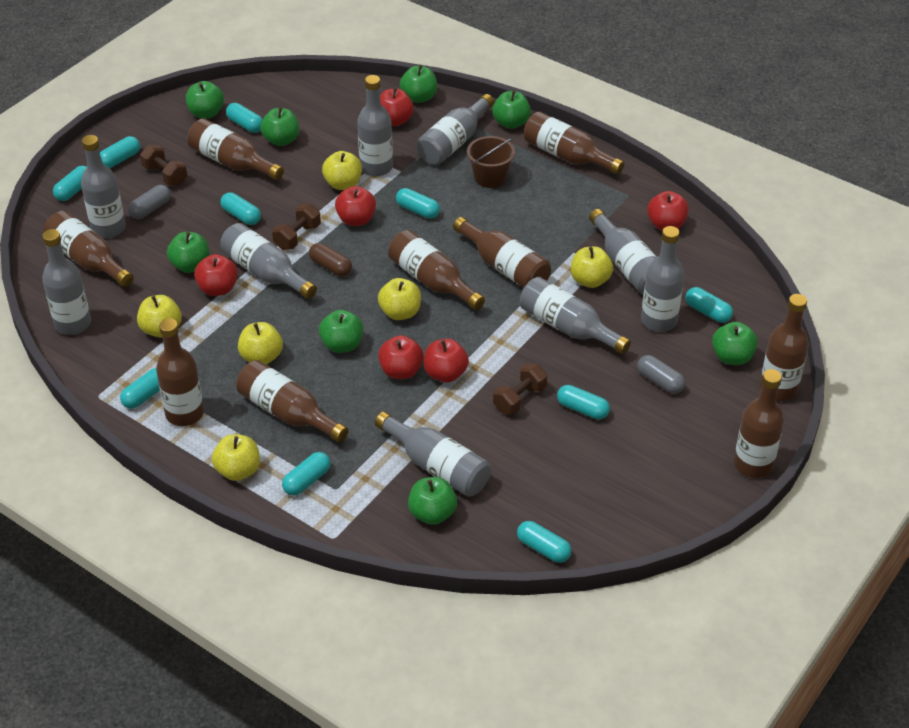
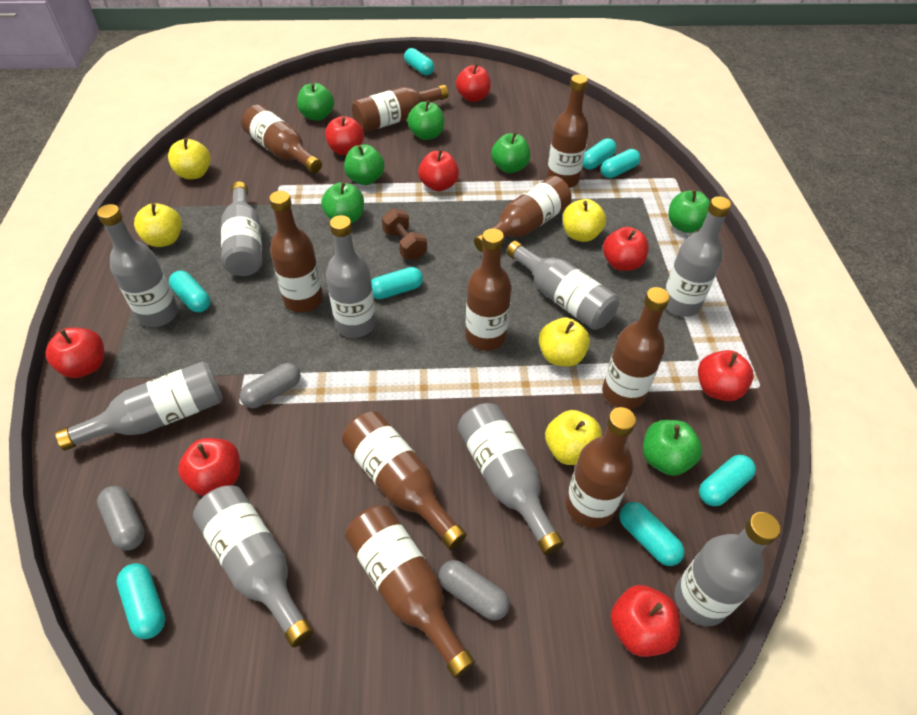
brown bottle: 9 -> 10
brown bucket: 1 -> 0
brown capsule: 1 -> 0
brown dumbbell: 3 -> 1
green apple: 8 -> 7
grey capsule: 2 -> 3
red apple: 6 -> 8
turquoise capsule: 10 -> 8
yellow apple: 6 -> 5

